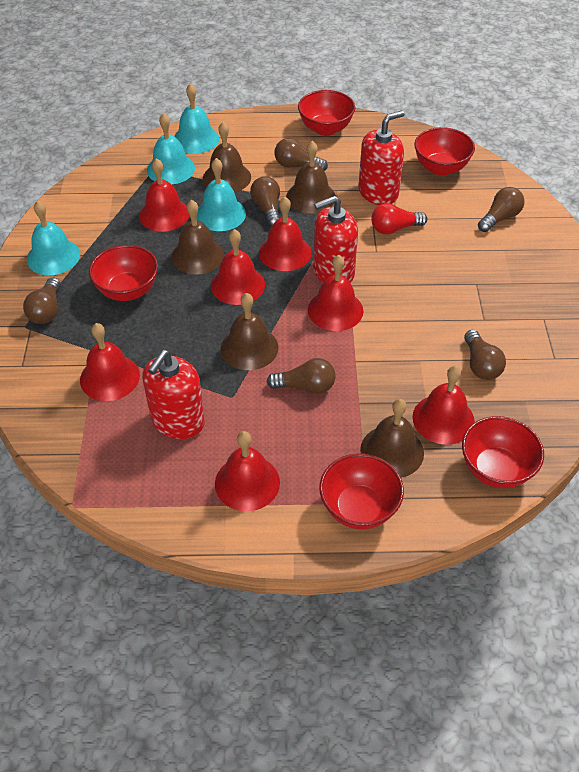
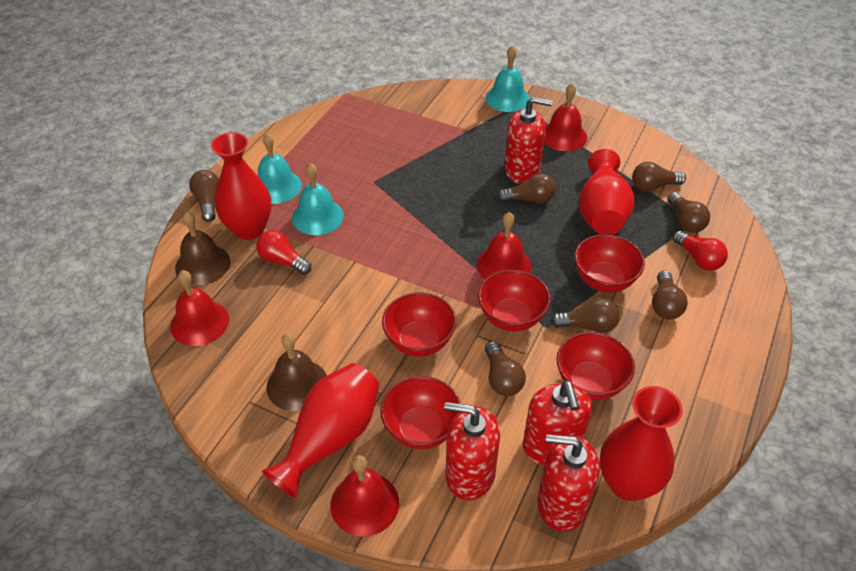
brown bell: 5 -> 2
brown light bulb: 6 -> 7
red bell: 7 -> 4
red light bulb: 1 -> 2
red soap dispenser: 3 -> 4
red vase: 0 -> 4
turquoise bell: 4 -> 3

